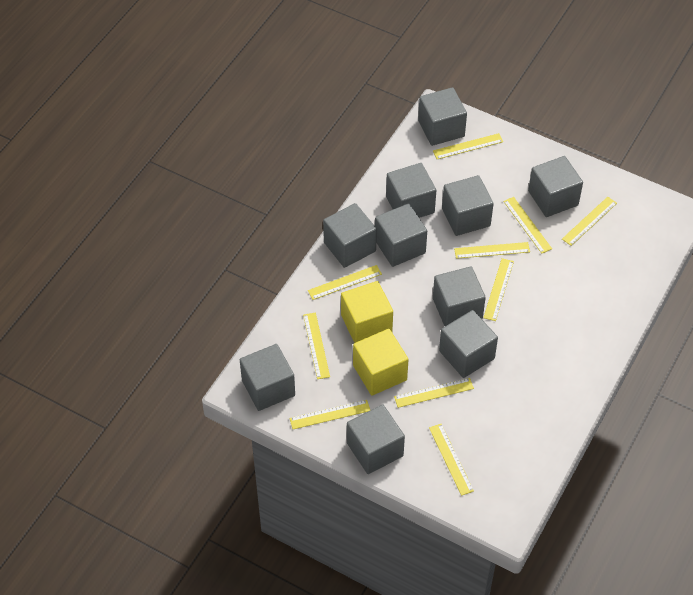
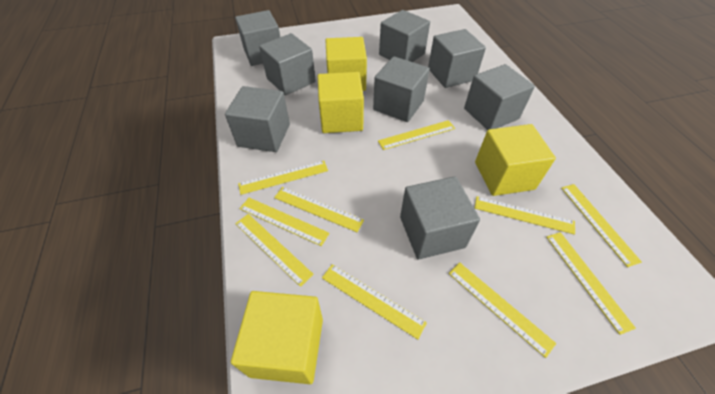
grey cube: 10 -> 8
yellow cube: 2 -> 4

